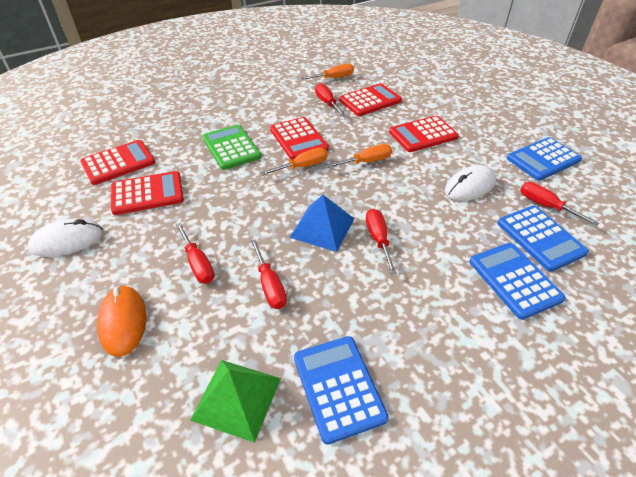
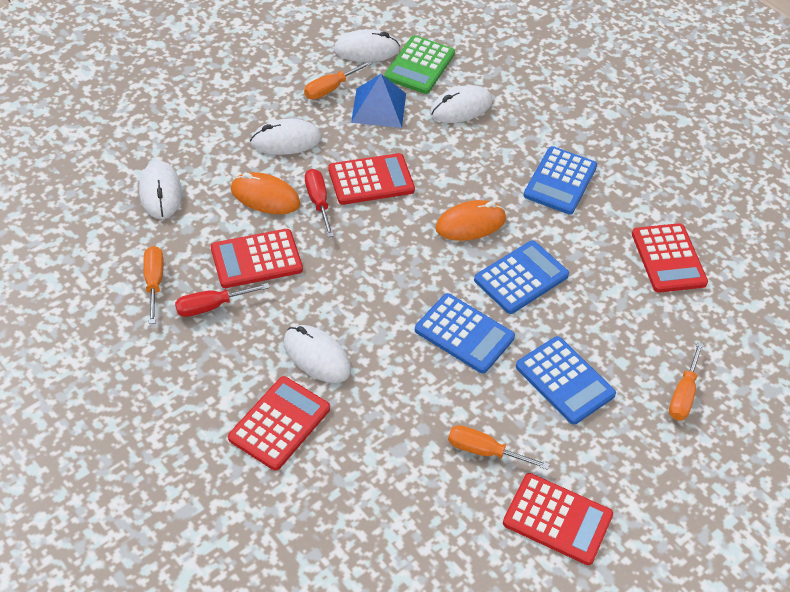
green pyramid: 1 -> 0
orange mouse: 1 -> 2
orange screwdriver: 3 -> 4
red screwdriver: 5 -> 2
white mouse: 2 -> 5

